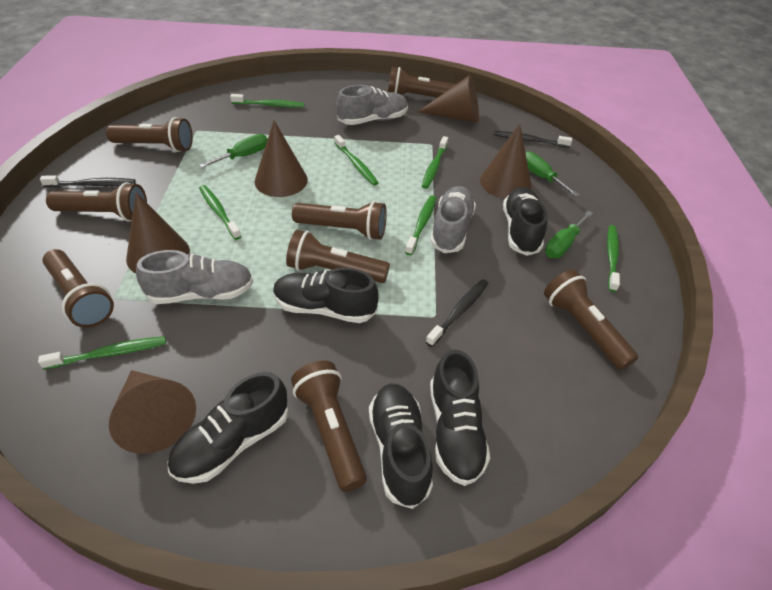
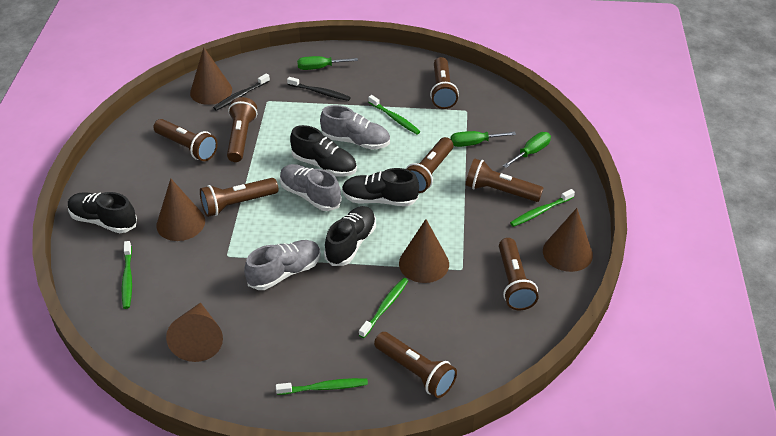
black shoe: 5 -> 4
black toothbrush: 3 -> 2
green toothbrush: 7 -> 5

